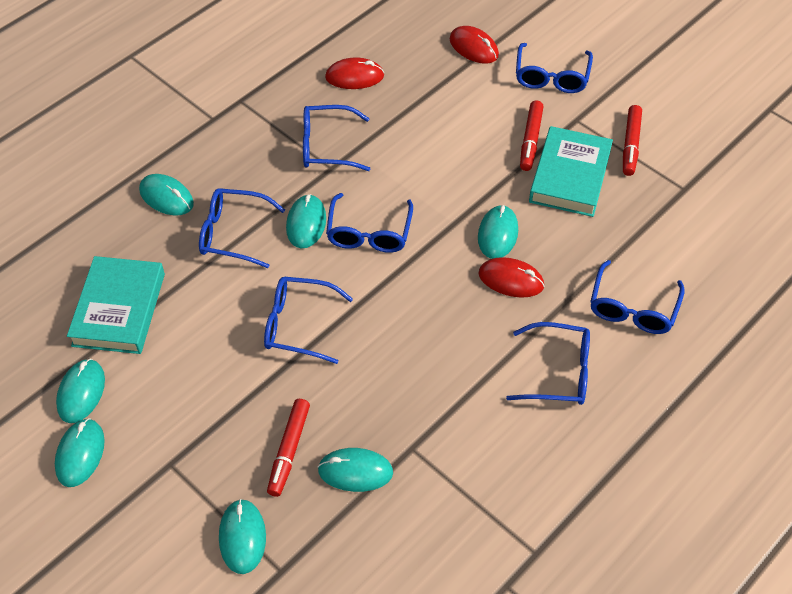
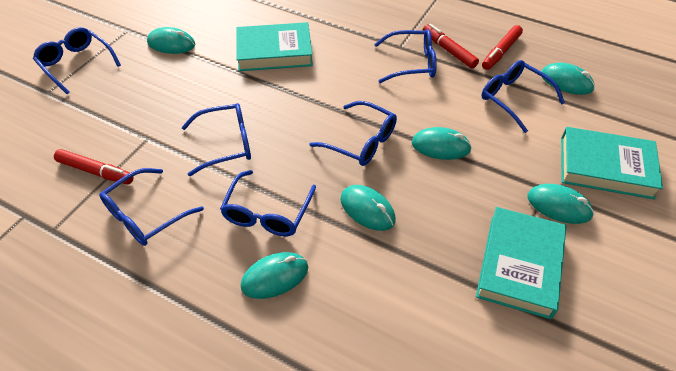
red mouse: 3 -> 0
turquoise book: 2 -> 3
turquoise mouse: 7 -> 6

